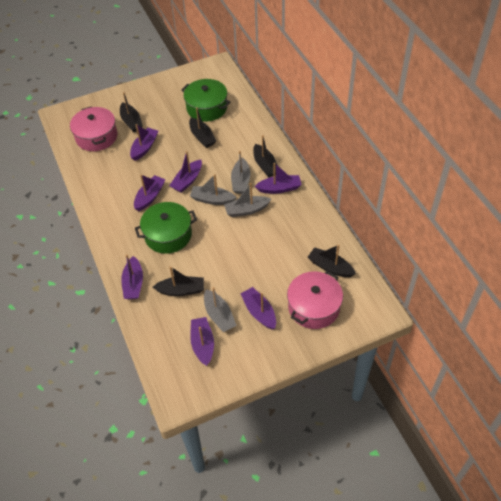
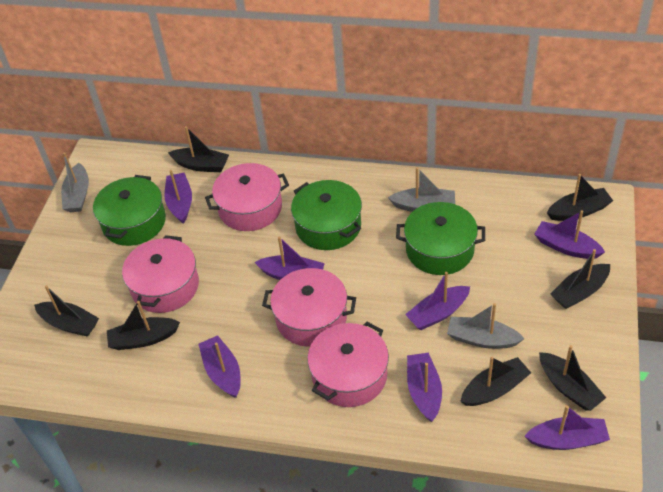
black boat: 5 -> 7
green pot: 2 -> 3
grey boat: 4 -> 3
pink pot: 2 -> 4

